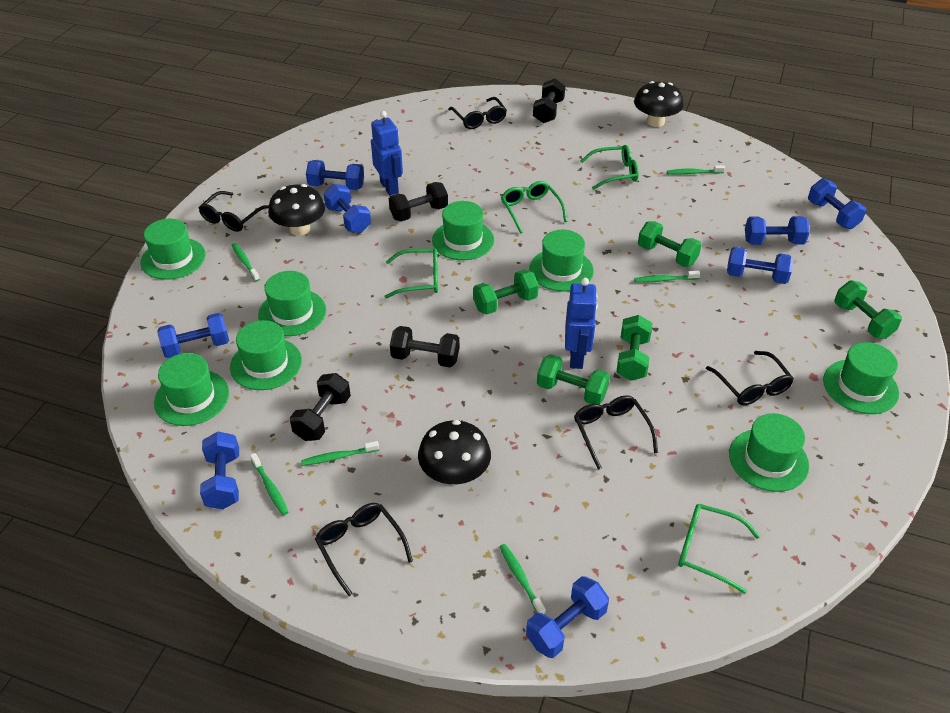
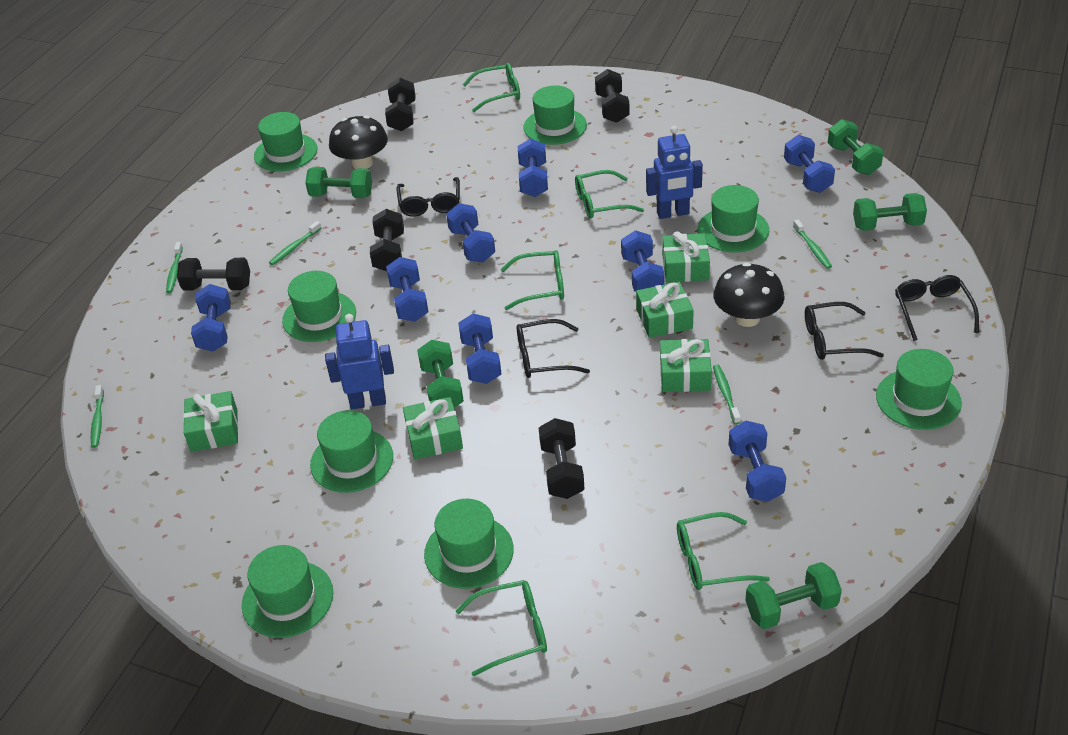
black dumbbell: 4 -> 5
black glasses: 5 -> 4
black mushroom: 3 -> 2
green gift: 0 -> 5
green glasses: 4 -> 5
green toothbrush: 6 -> 5

